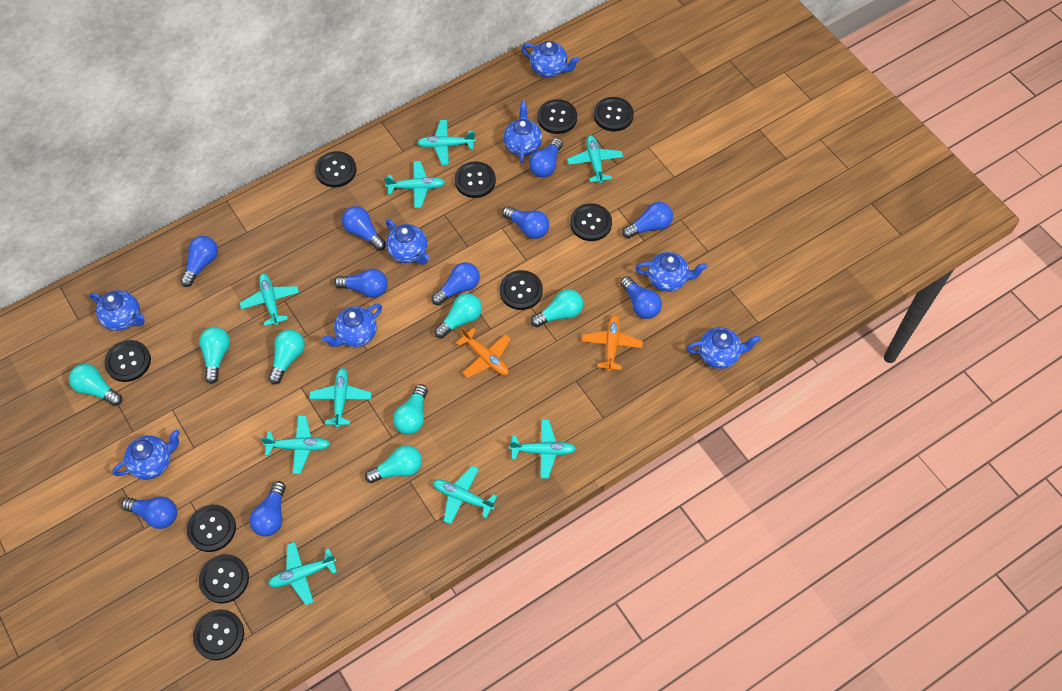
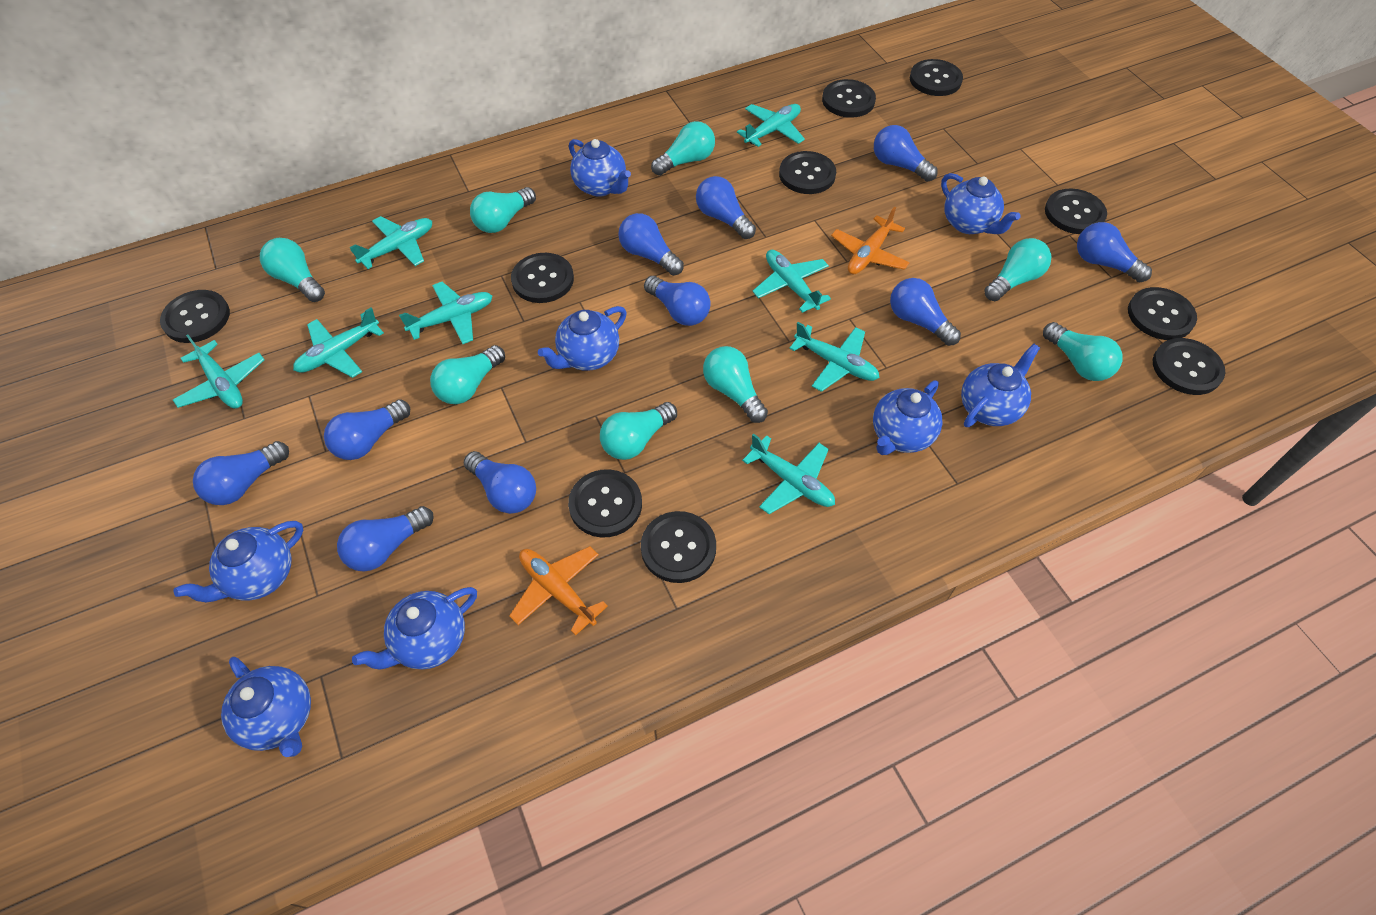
turquoise light bulb: 7 -> 8
turquoise plane: 9 -> 8

